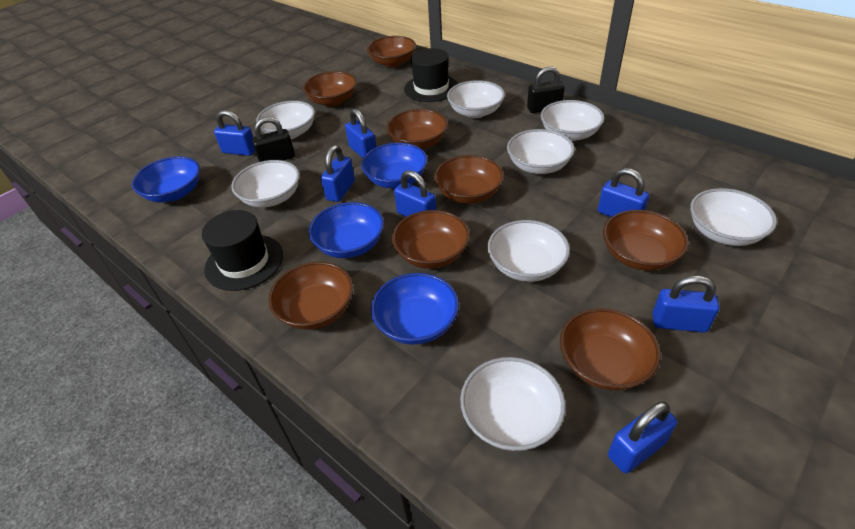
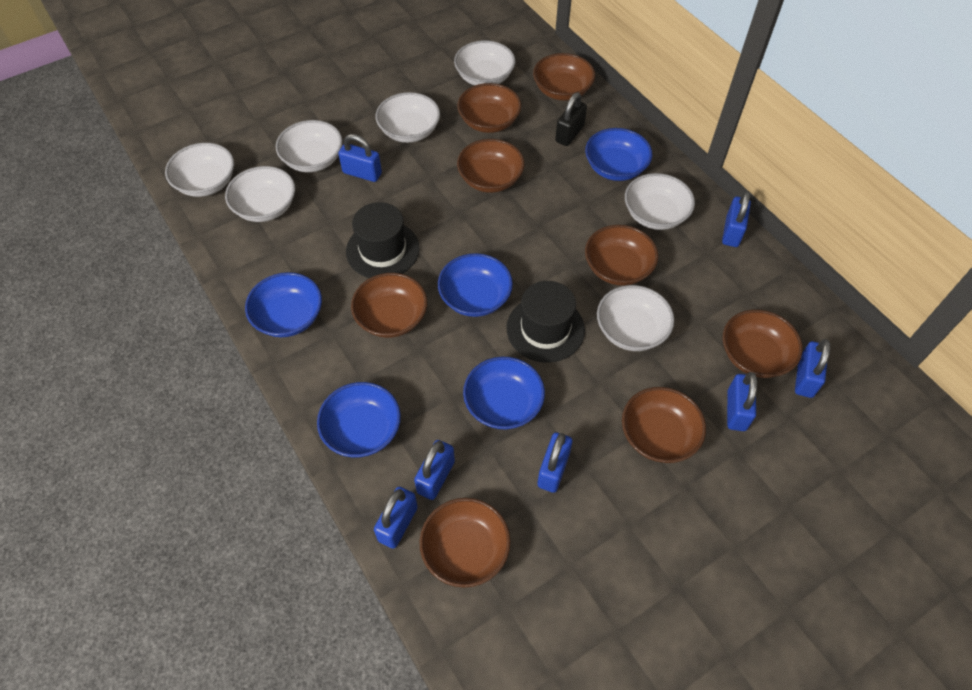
black padlock: 2 -> 1
blue bowl: 4 -> 5
white bowl: 8 -> 7

